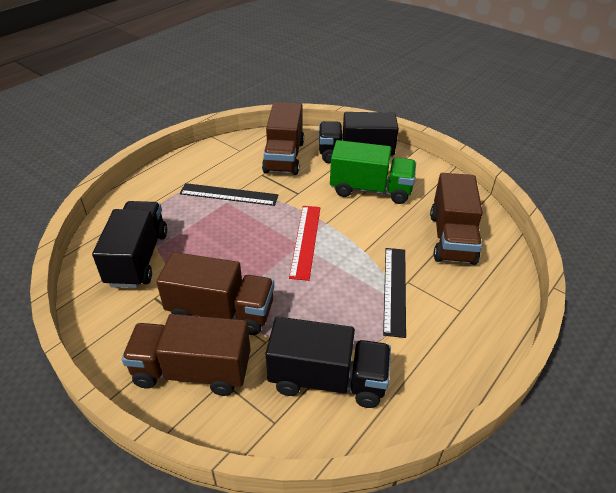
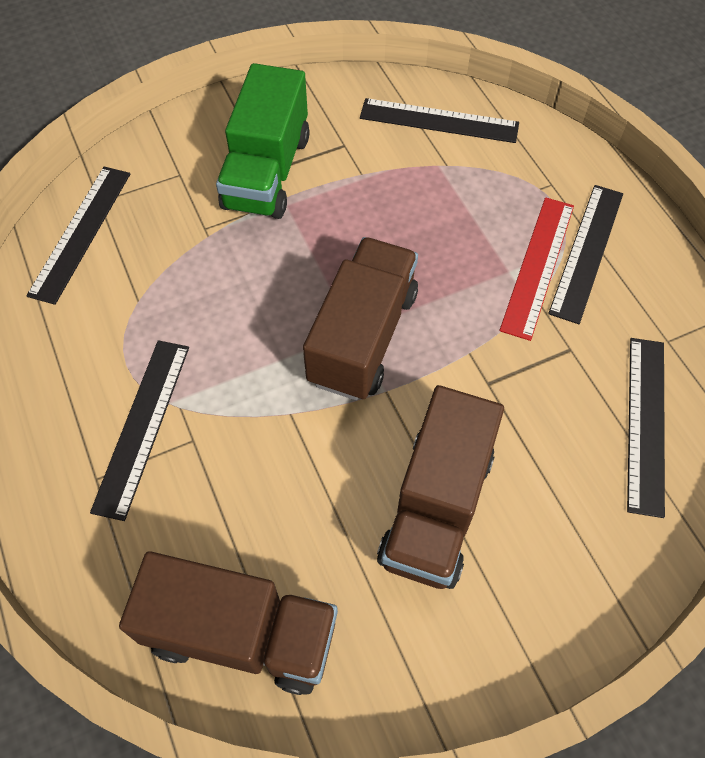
black ruler: 2 -> 5
black truck: 3 -> 0
brown truck: 4 -> 3

